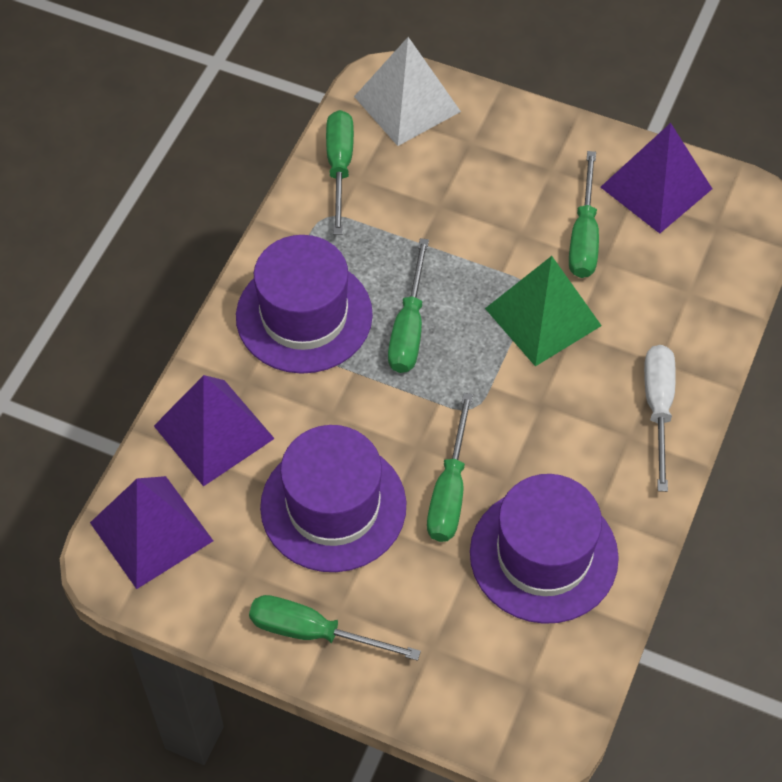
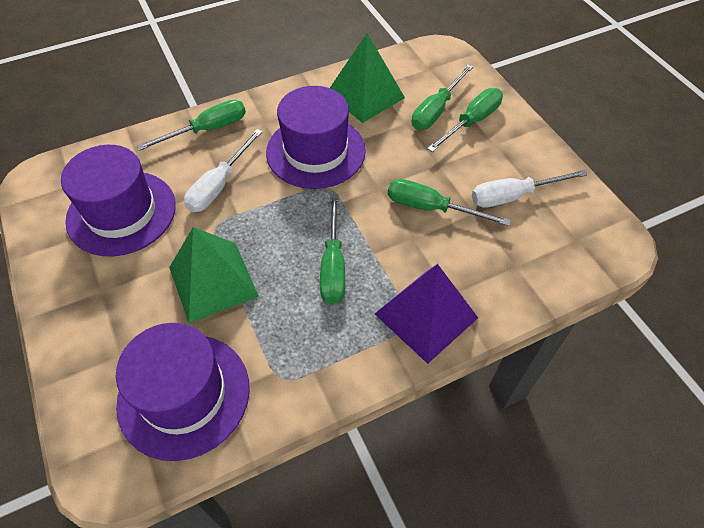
green pyramid: 1 -> 2
purple pyramid: 3 -> 1
white pyramid: 1 -> 0
white screwdriver: 1 -> 2

